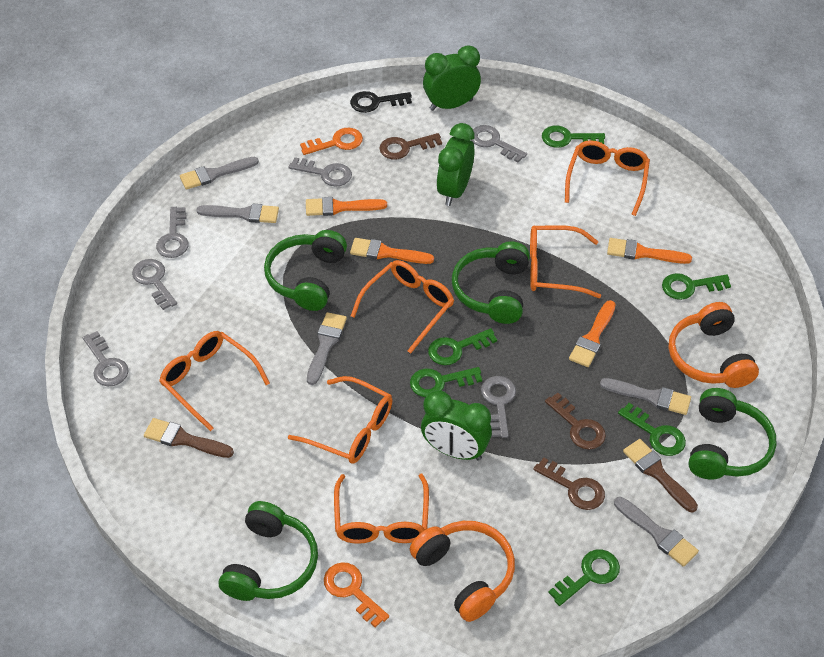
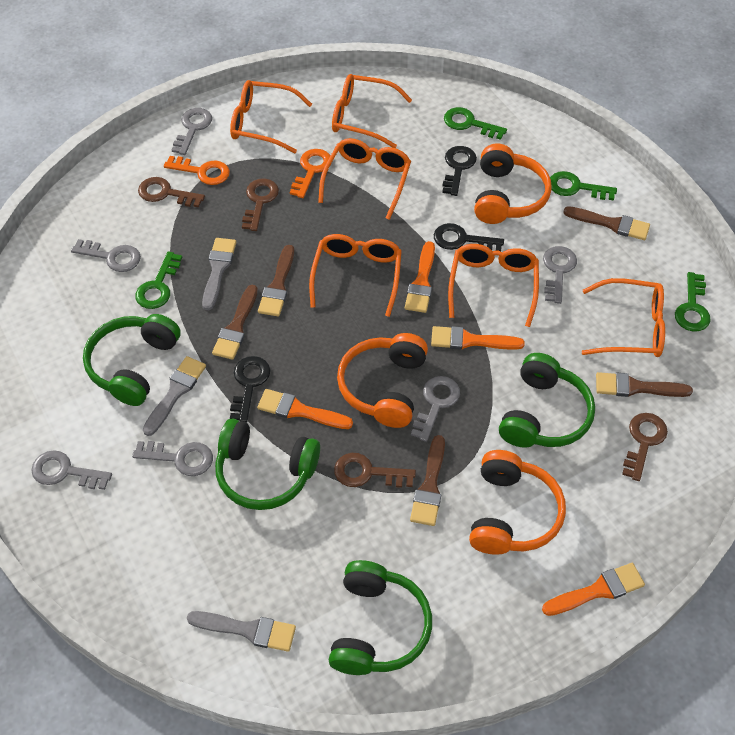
black key: 1 -> 3
brown brush: 2 -> 5
brown key: 3 -> 4
green clock: 3 -> 0
green key: 6 -> 4
grey brush: 5 -> 3
orange headphones: 2 -> 3

